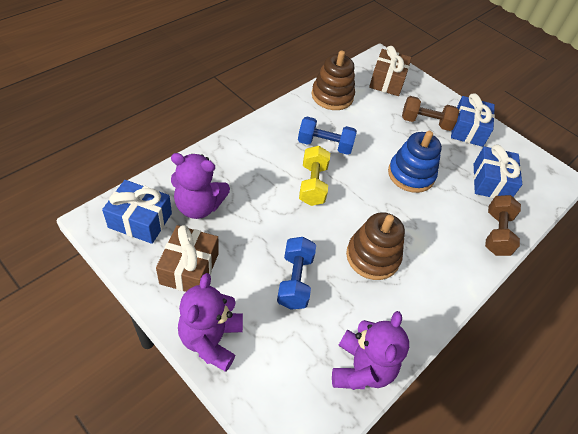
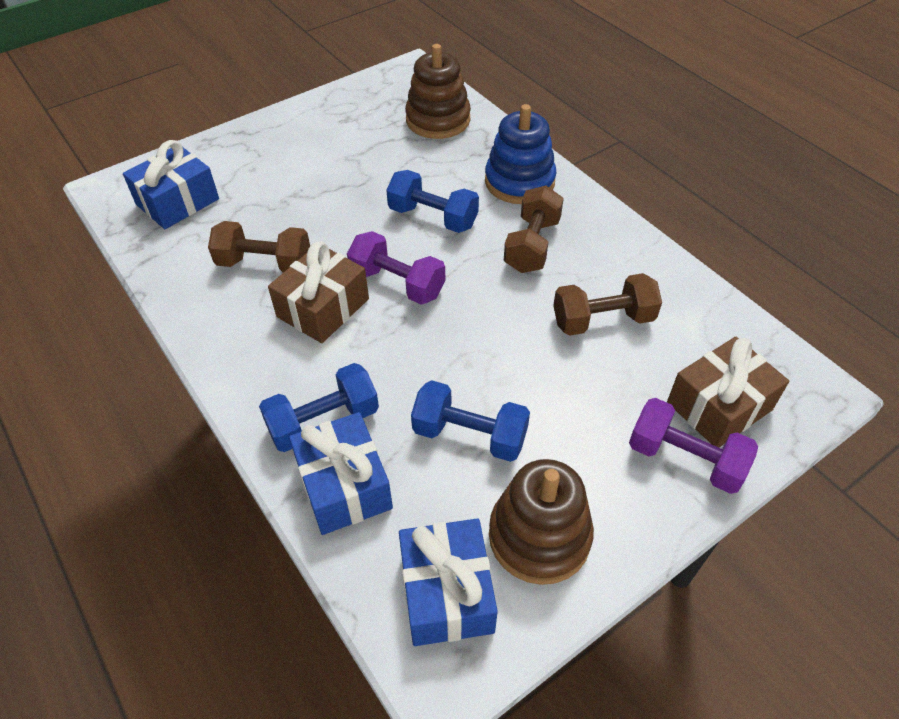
blue dumbbell: 2 -> 3
brown dumbbell: 2 -> 3
purple dumbbell: 0 -> 2
purple teddy bear: 3 -> 0
yellow dumbbell: 1 -> 0

